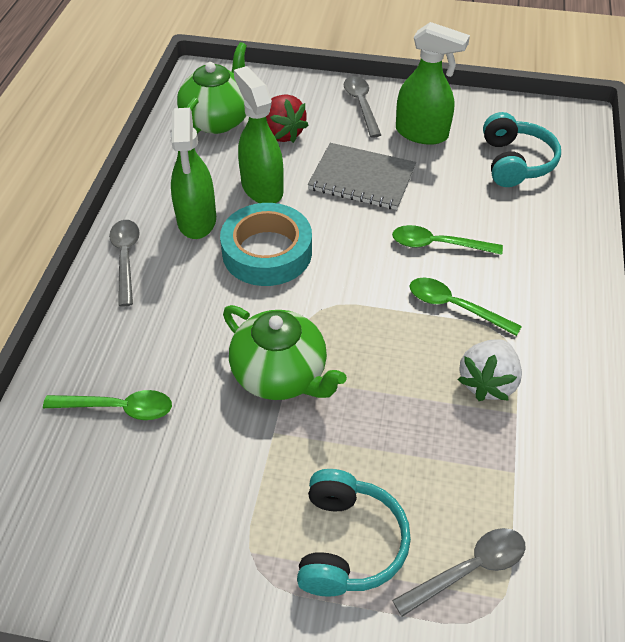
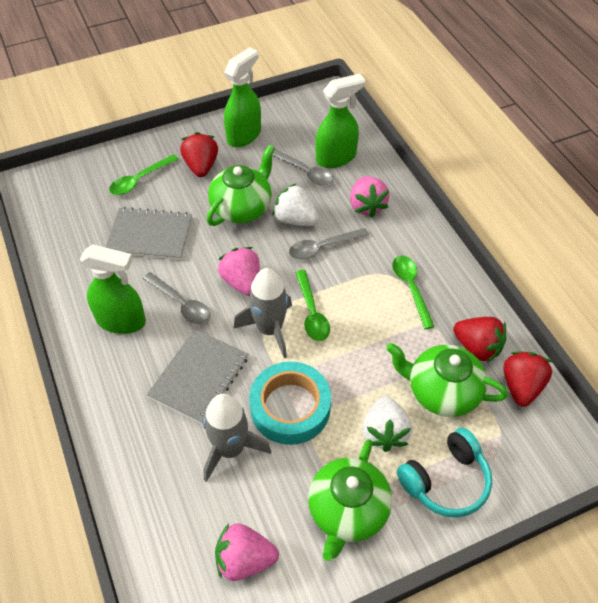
green teapot: 2 -> 3
grey notebook: 1 -> 2
grey rocket: 0 -> 2
pink strawberry: 0 -> 3
red strawberry: 1 -> 3
turquoise headphones: 2 -> 1
white strawberry: 1 -> 2

